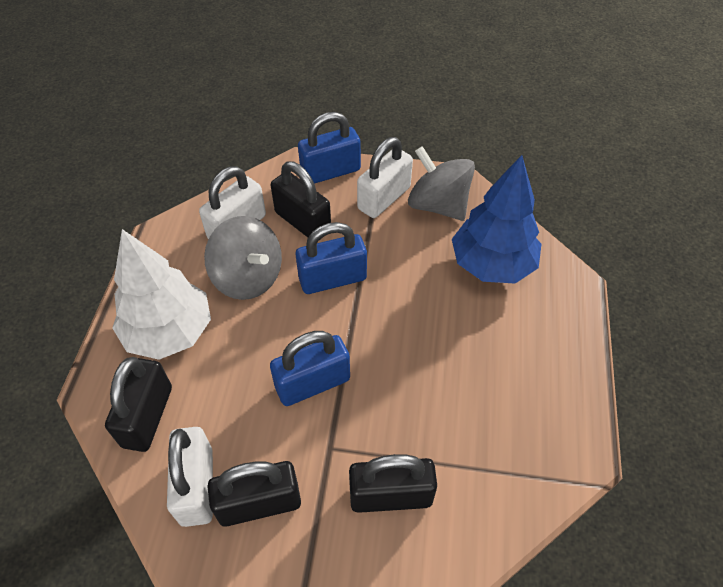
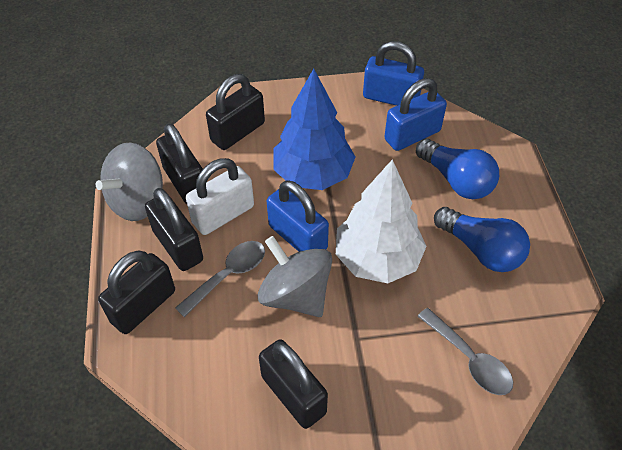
black padlock: 4 -> 5
blue light bulb: 0 -> 2
grey spoon: 0 -> 2
white padlock: 3 -> 1

